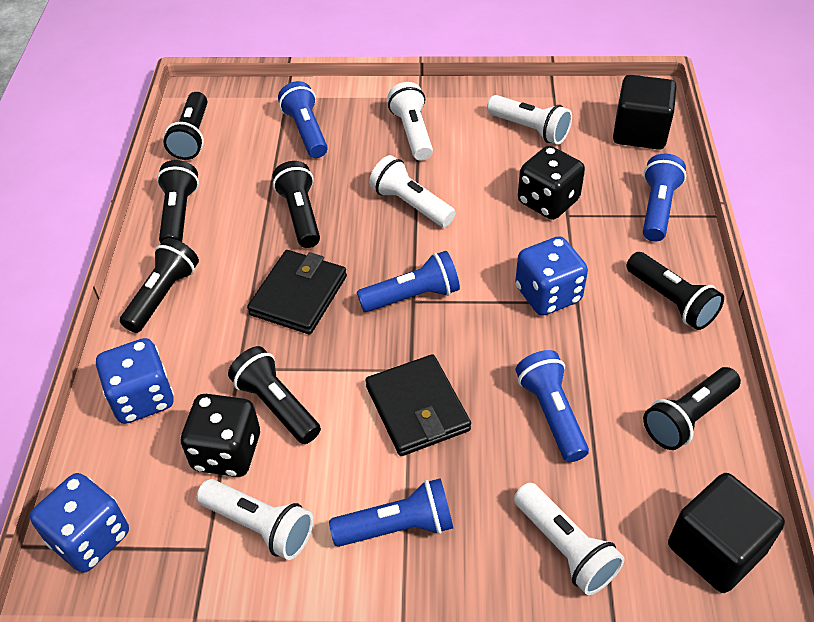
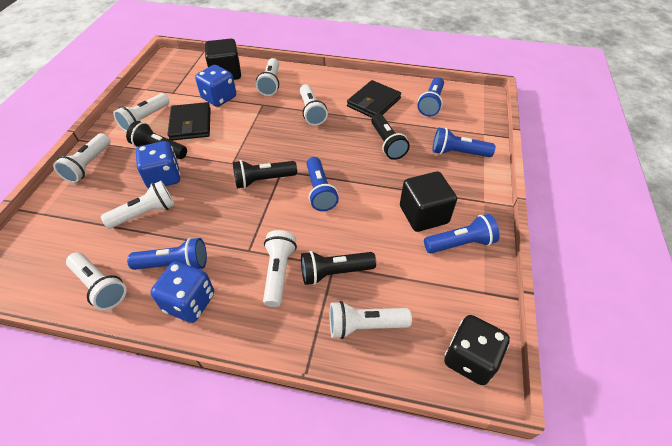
black dice: 2 -> 1
black flashlight: 7 -> 4
white flashlight: 5 -> 8

